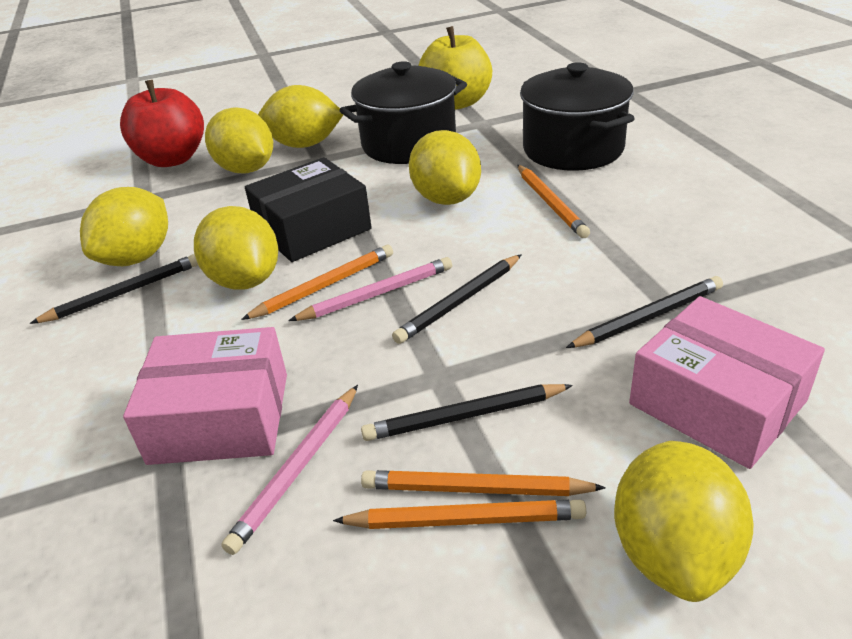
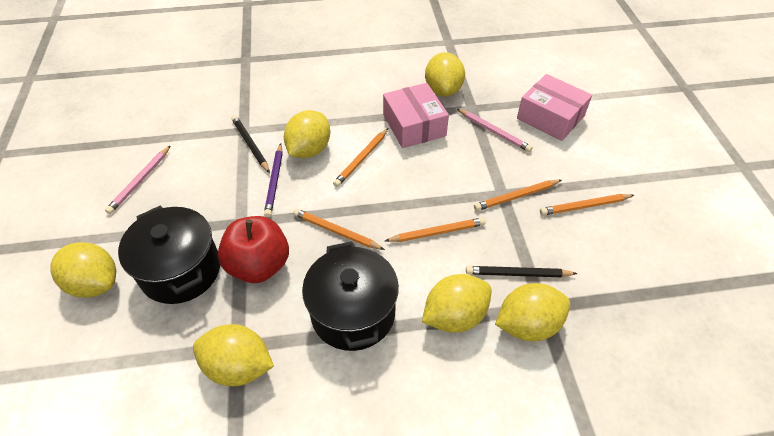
black box: 1 -> 0
black pencil: 4 -> 2
orange pencil: 4 -> 5
purple pencil: 0 -> 1
yellow apple: 1 -> 0

